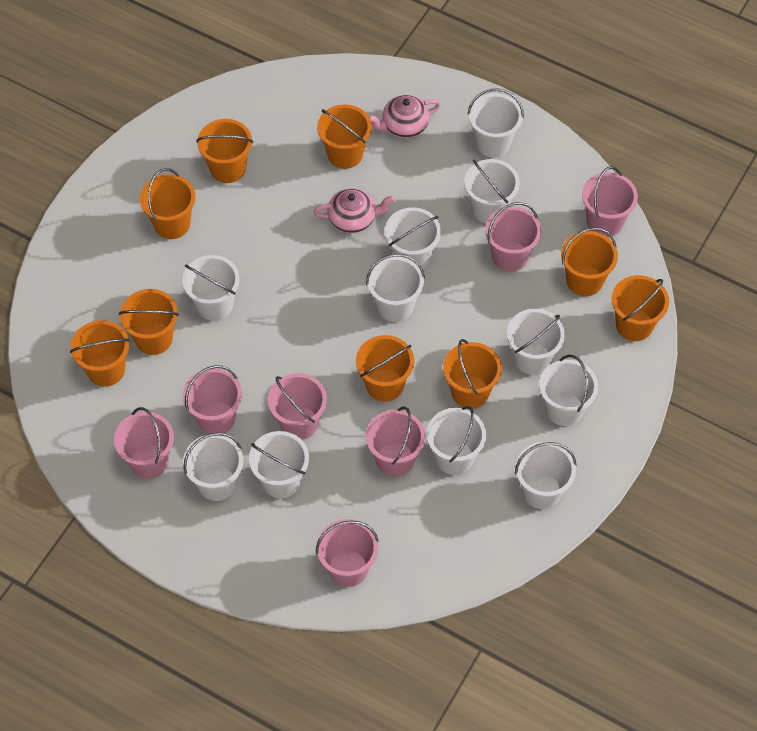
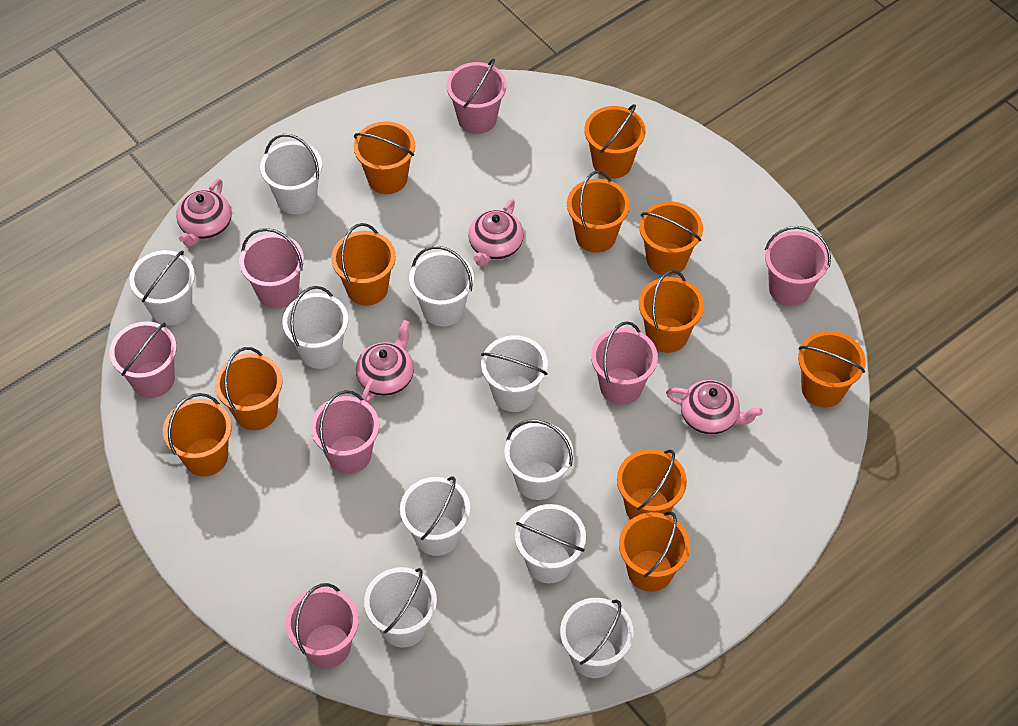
orange bucket: 9 -> 11
pink teapot: 2 -> 4
white bucket: 11 -> 10

